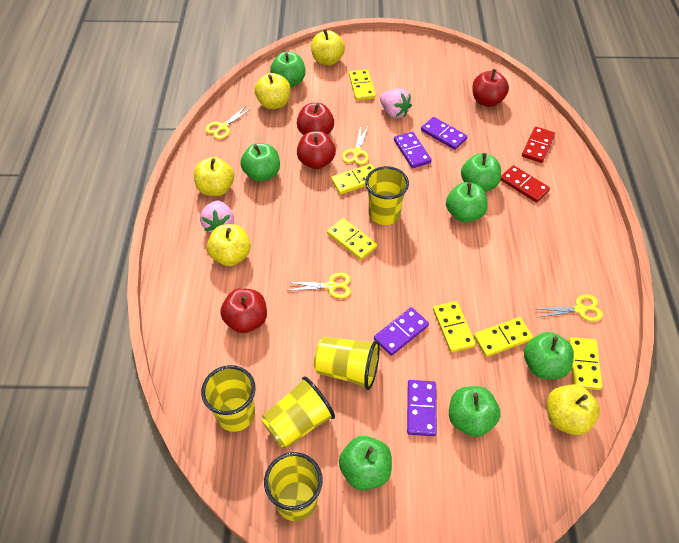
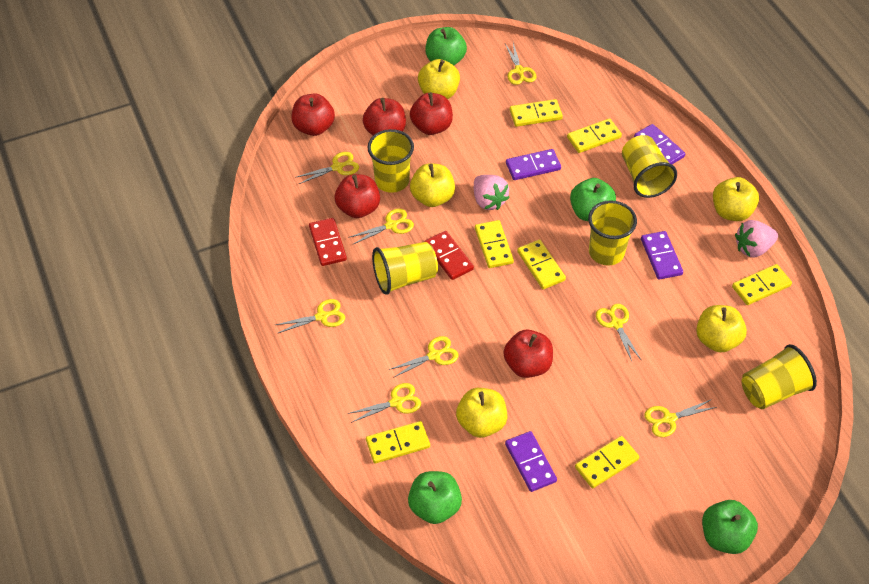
green apple: 7 -> 4
red apple: 4 -> 5
yellow domino: 6 -> 7
yellow scissors: 4 -> 8

